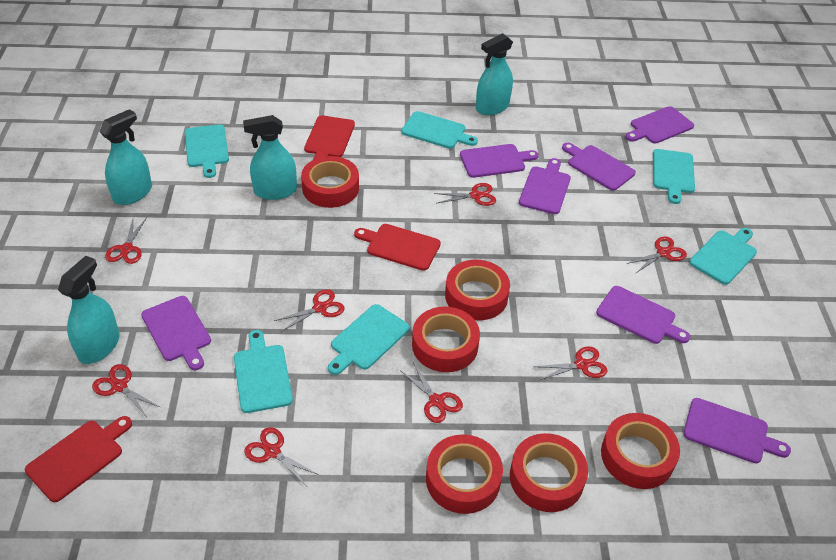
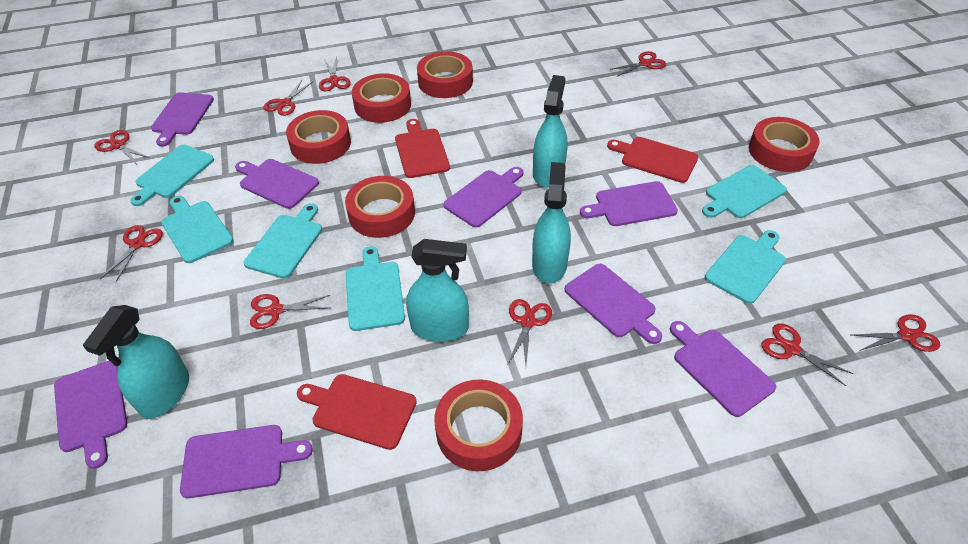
purple cutting board: 7 -> 8
red scissors: 8 -> 9

